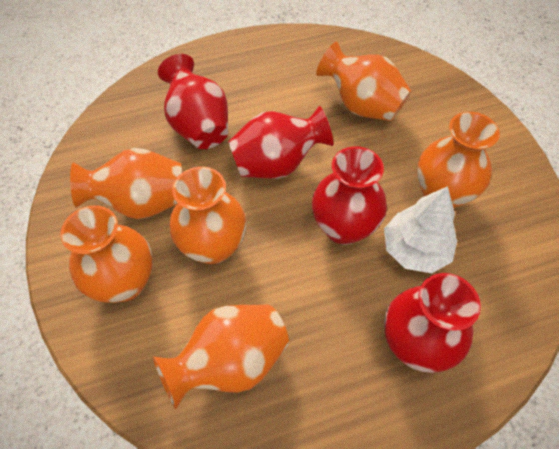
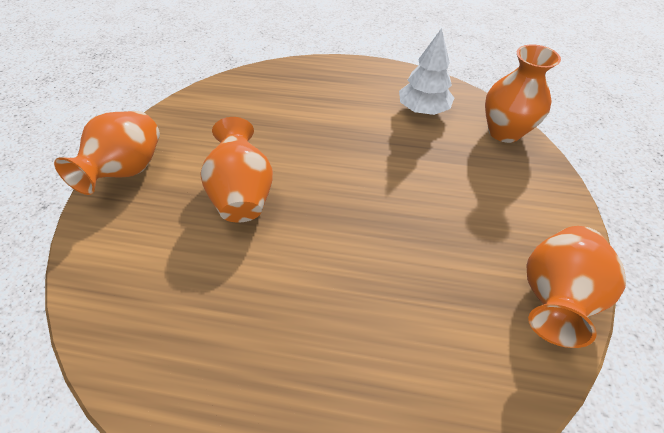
orange vase: 6 -> 4
red vase: 4 -> 0

